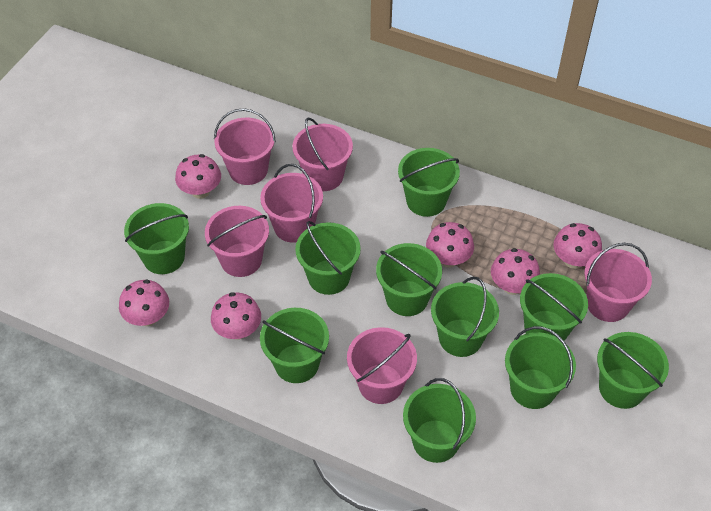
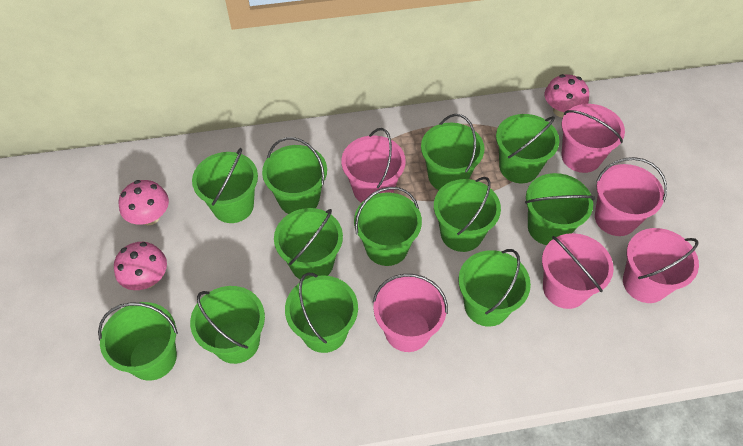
green bucket: 10 -> 12
pink mushroom: 6 -> 3

